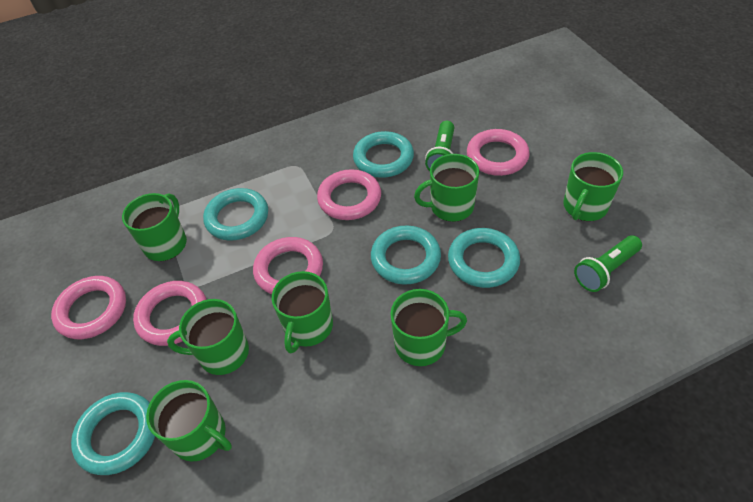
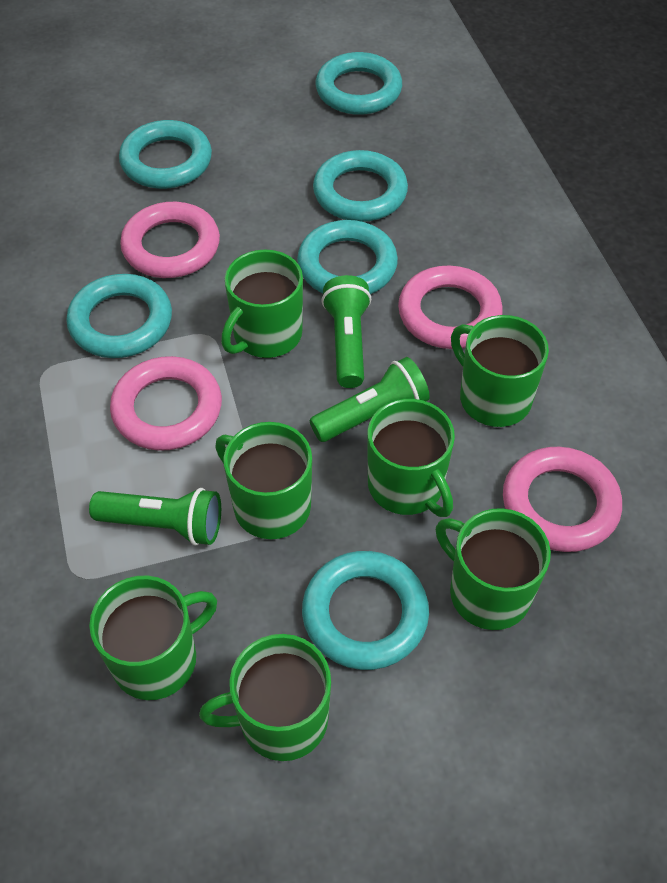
green flashlight: 2 -> 3
pink ring: 5 -> 4
turquoise ring: 5 -> 6

